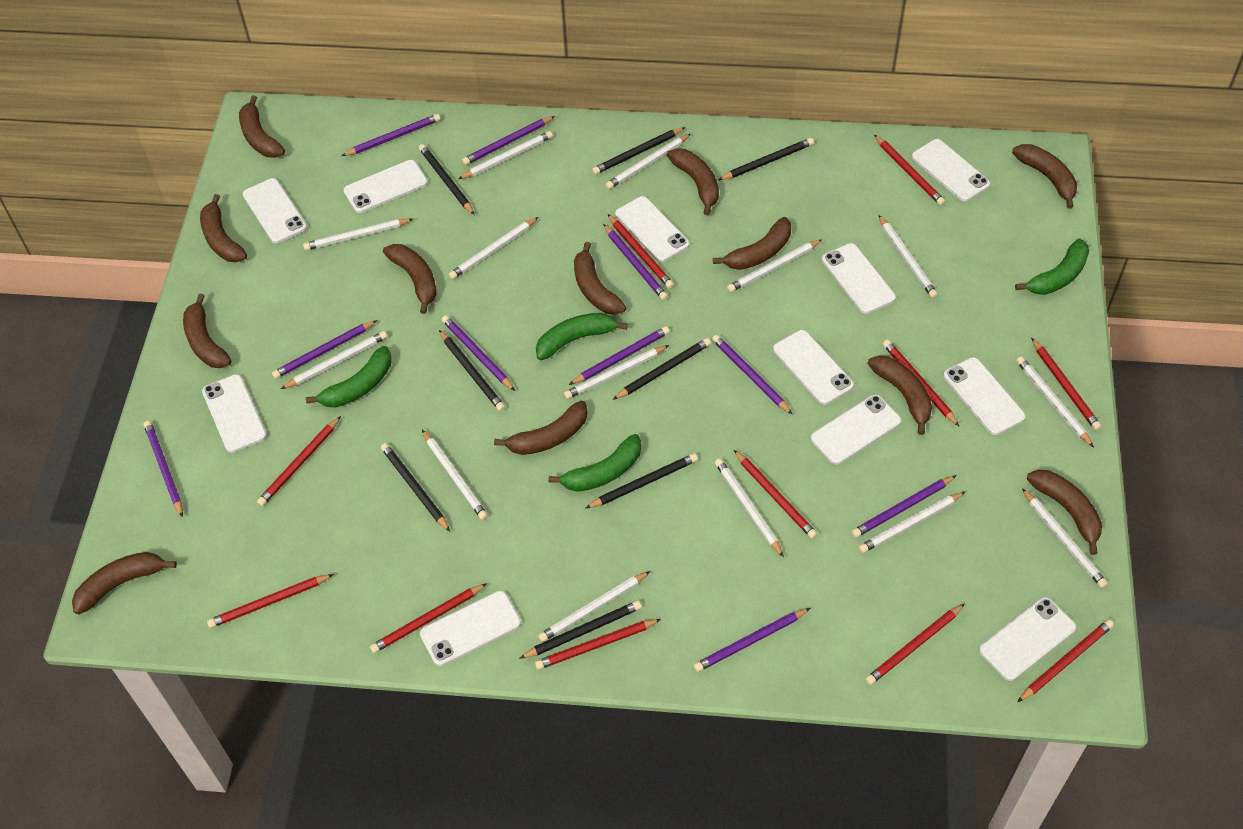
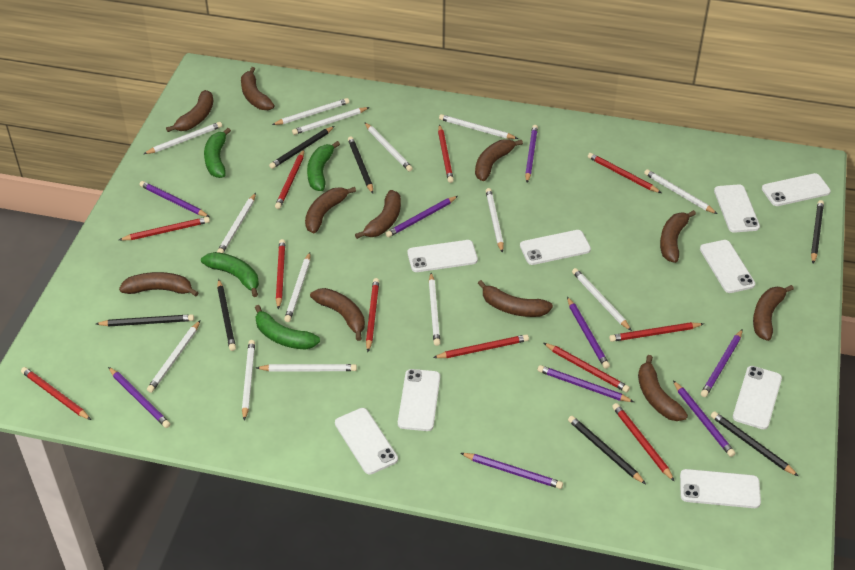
black pencil: 8 -> 7
brown banana: 12 -> 11
purple pencil: 10 -> 9
white phone: 11 -> 9

